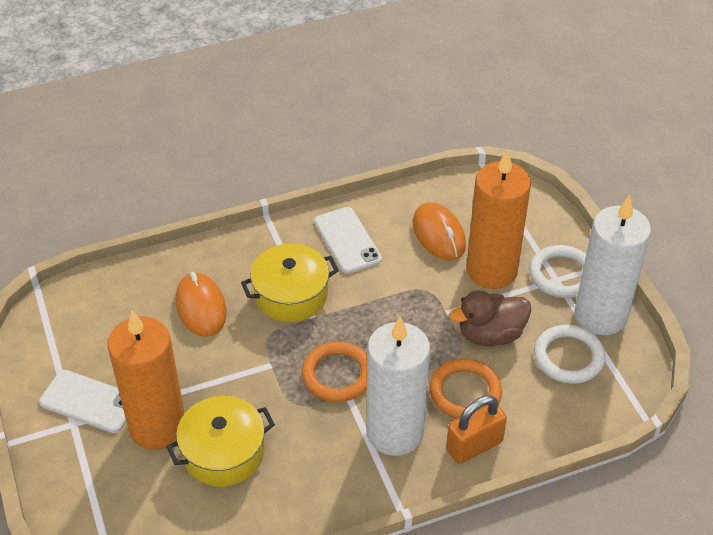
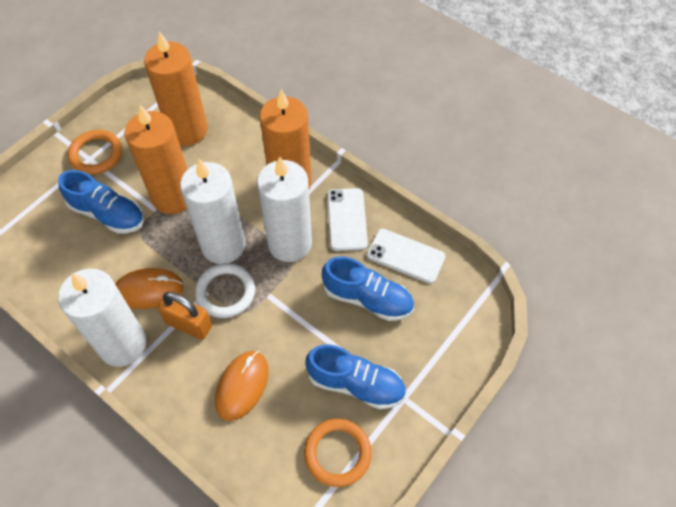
blue shoe: 0 -> 3
brown duck: 1 -> 0
orange candle: 2 -> 3
white candle: 2 -> 3
white ring: 2 -> 1
yellow pot: 2 -> 0

